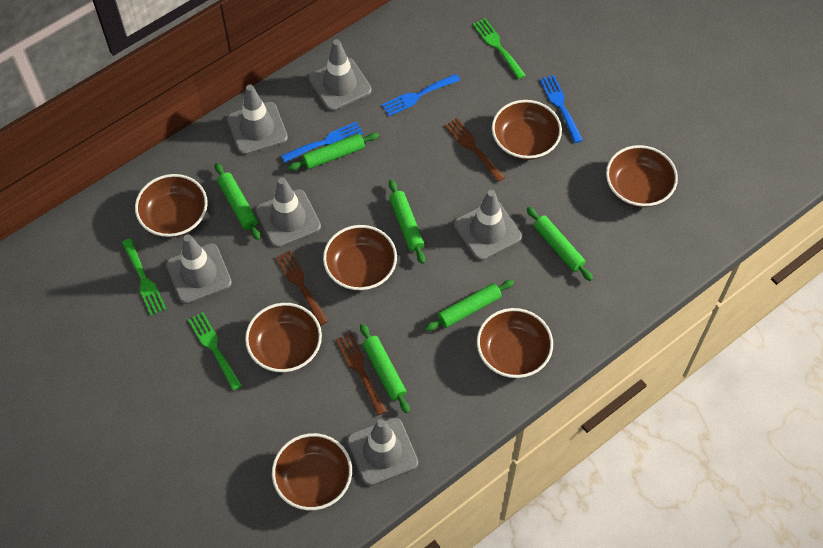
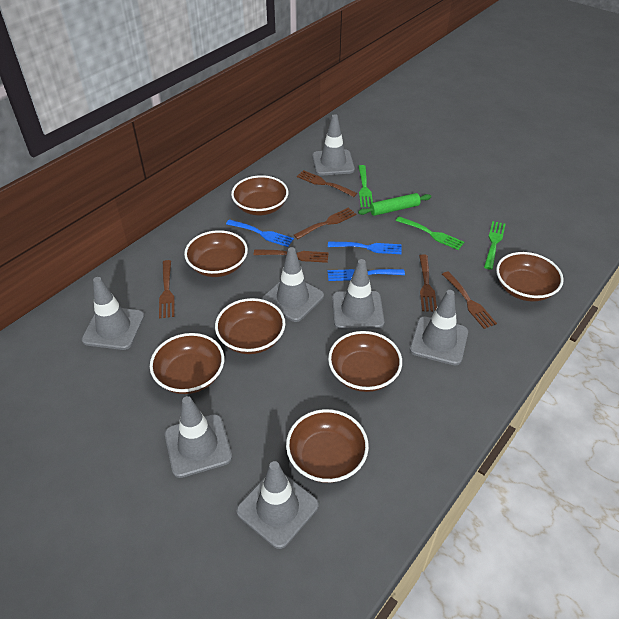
brown fork: 3 -> 6
green rolling pin: 6 -> 1
grey traffic cone: 6 -> 7

